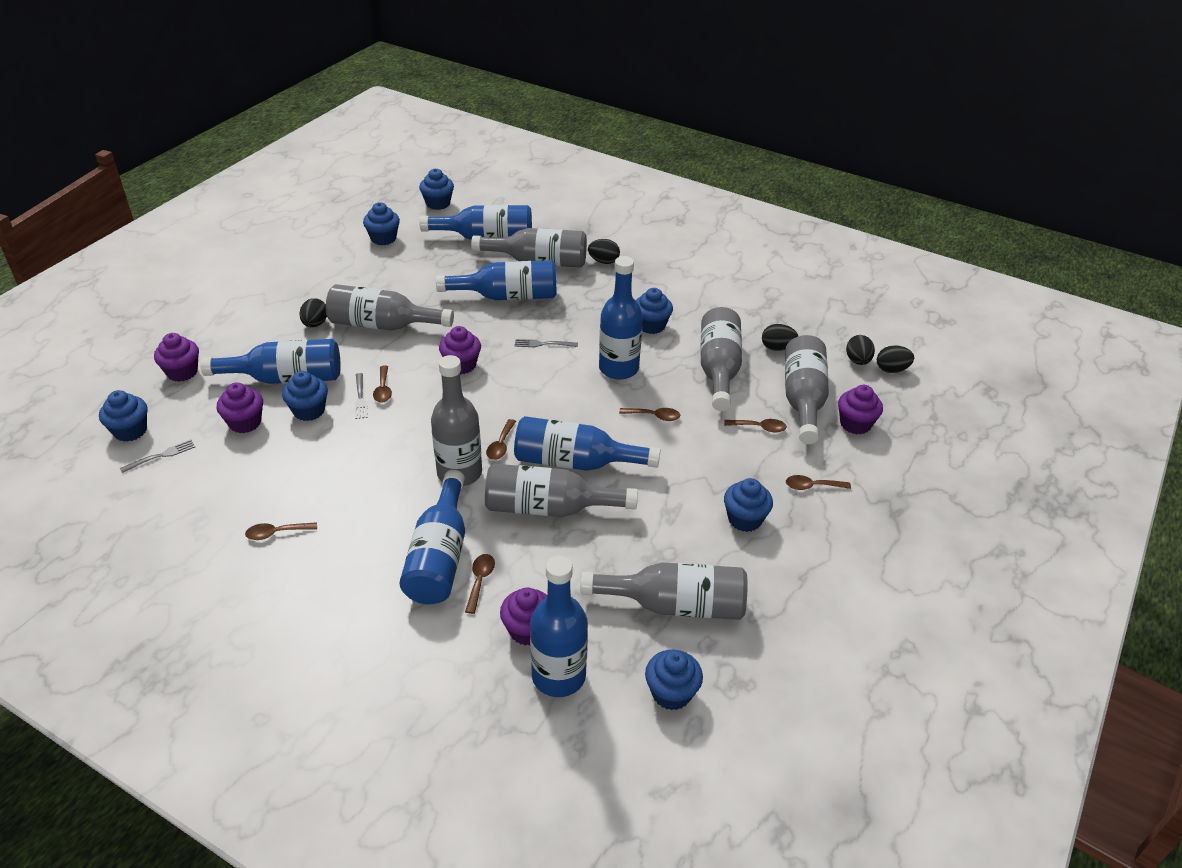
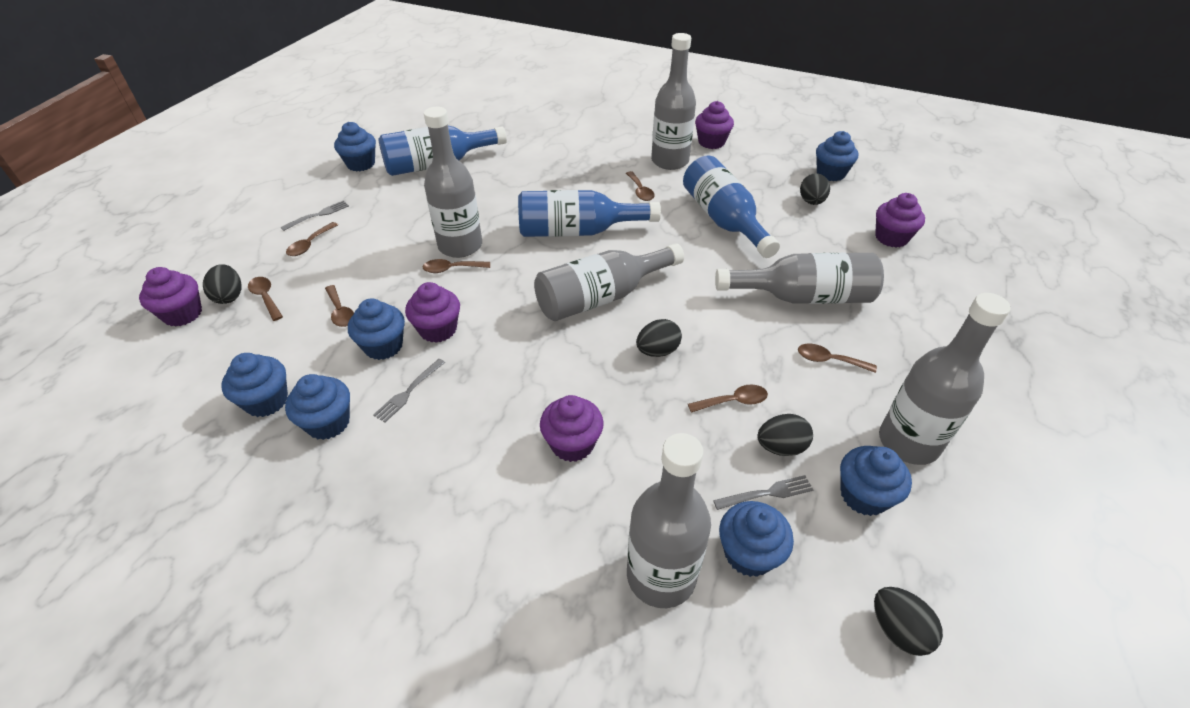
blue bottle: 7 -> 3
grey bottle: 7 -> 6

